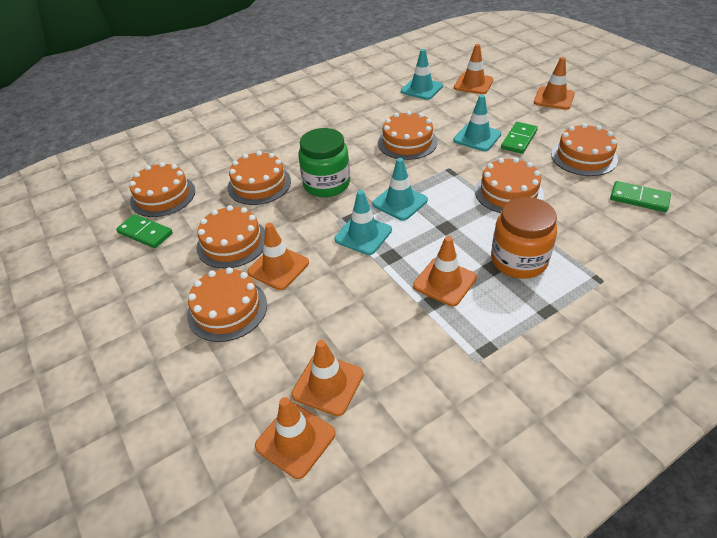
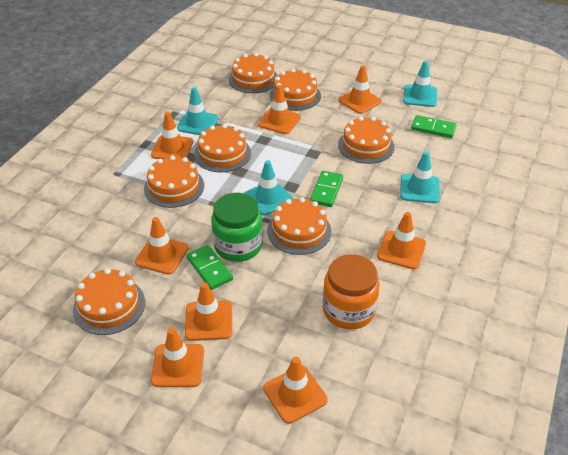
orange traffic cone: 6 -> 8

